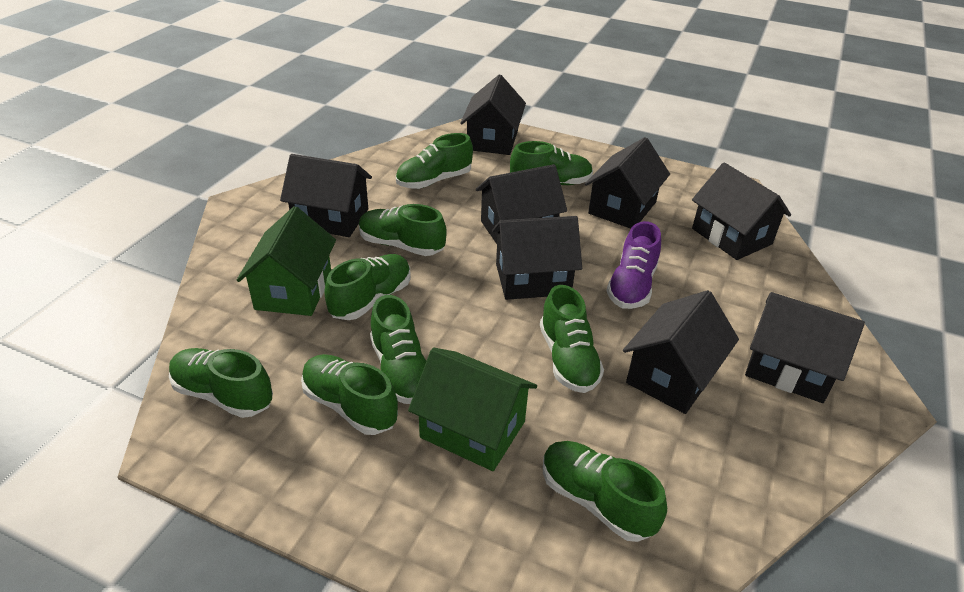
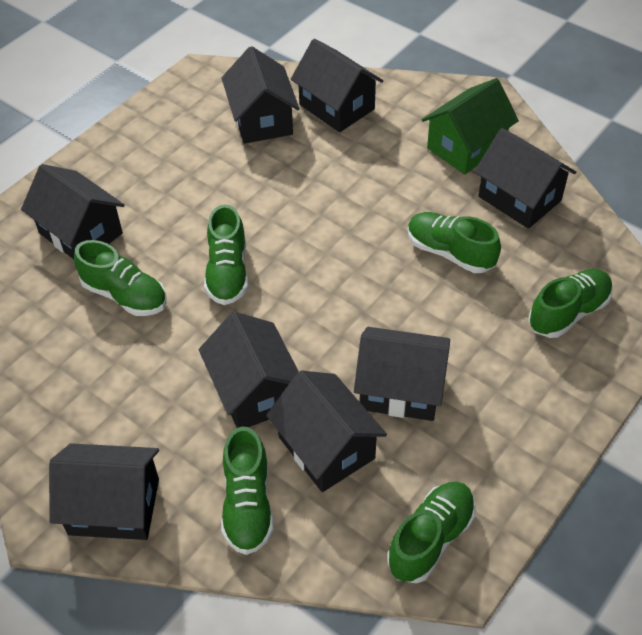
green house: 2 -> 1
green shoe: 9 -> 6
purple shoe: 1 -> 0

